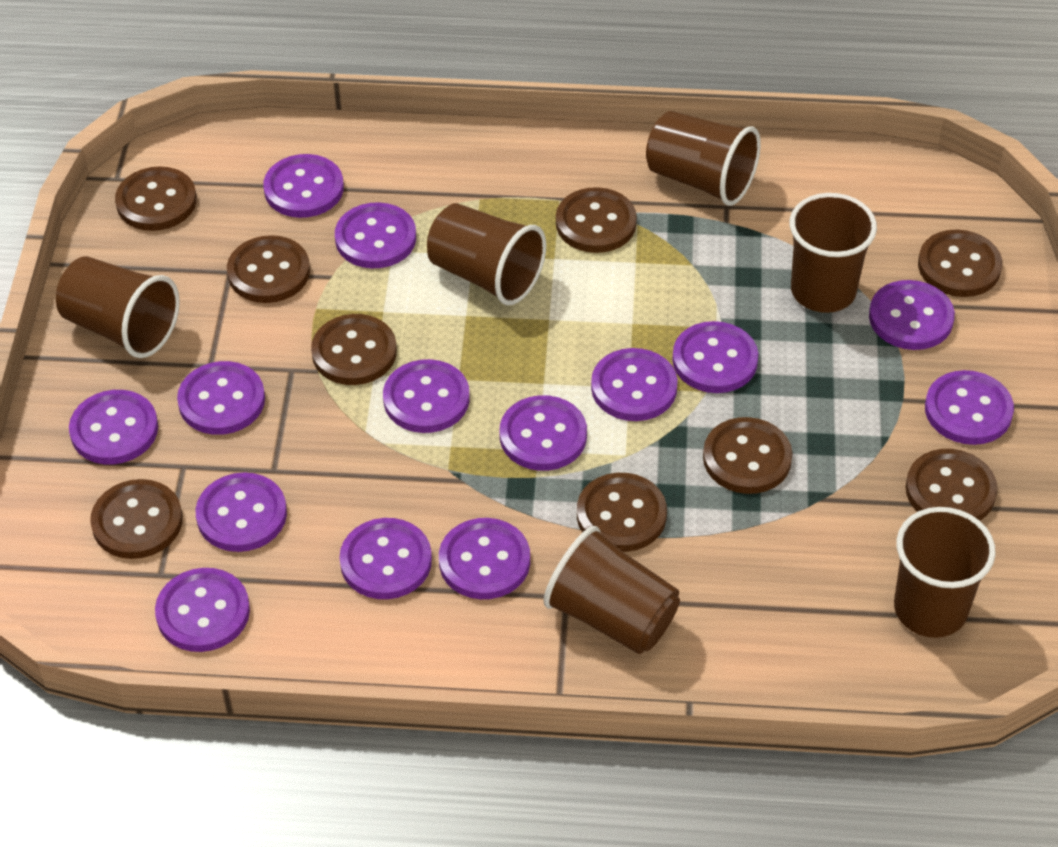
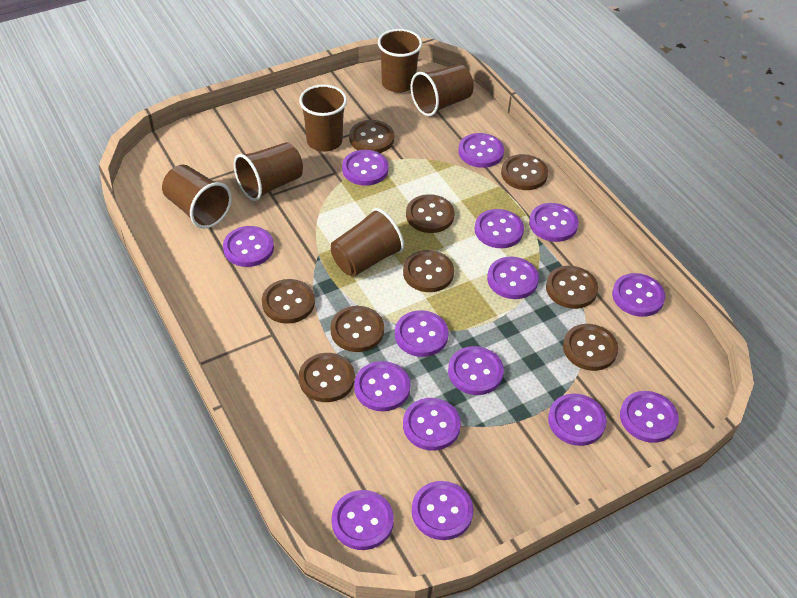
purple button: 14 -> 15

